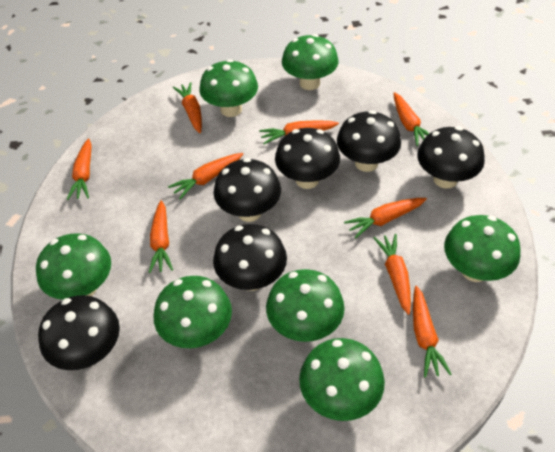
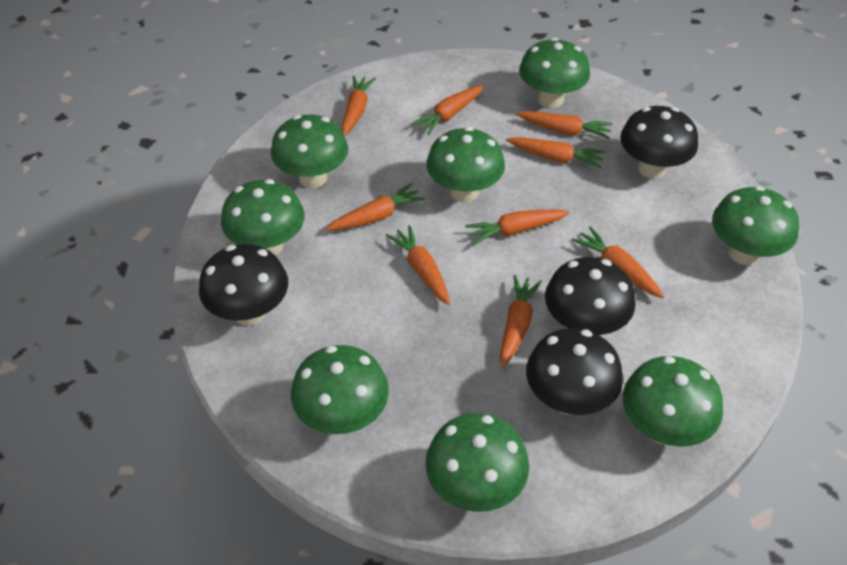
black mushroom: 6 -> 4
green mushroom: 7 -> 8

